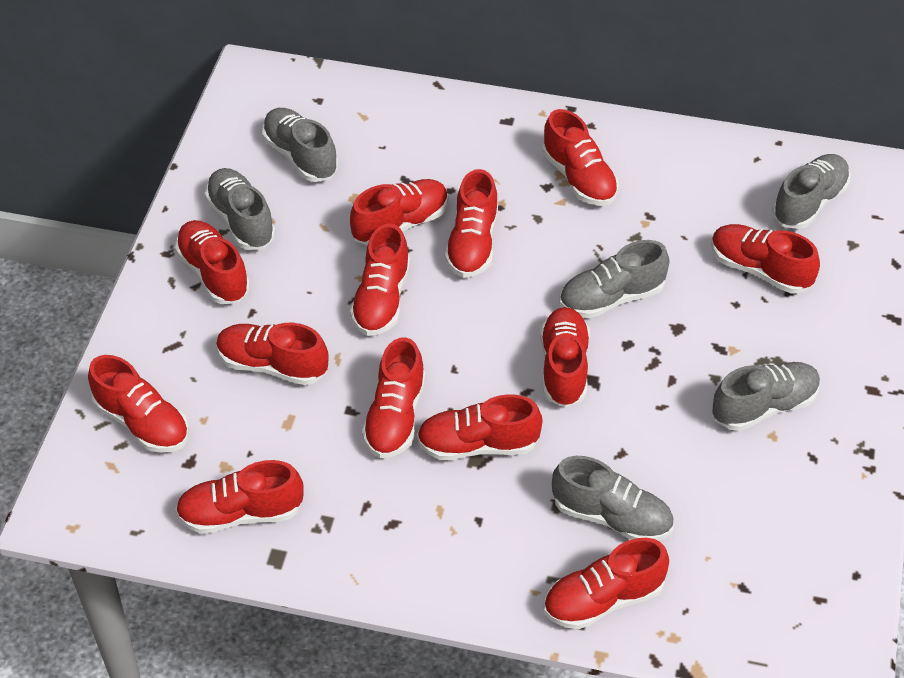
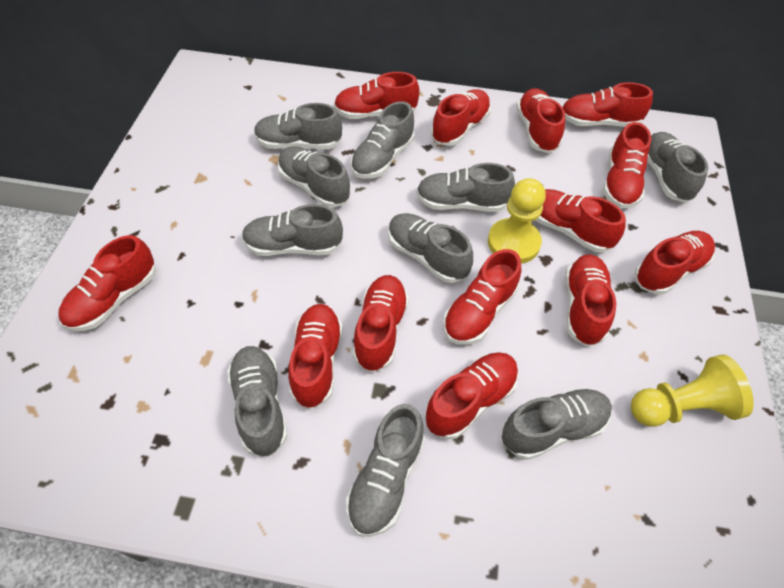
grey shoe: 6 -> 10
yellow pawn: 0 -> 2

